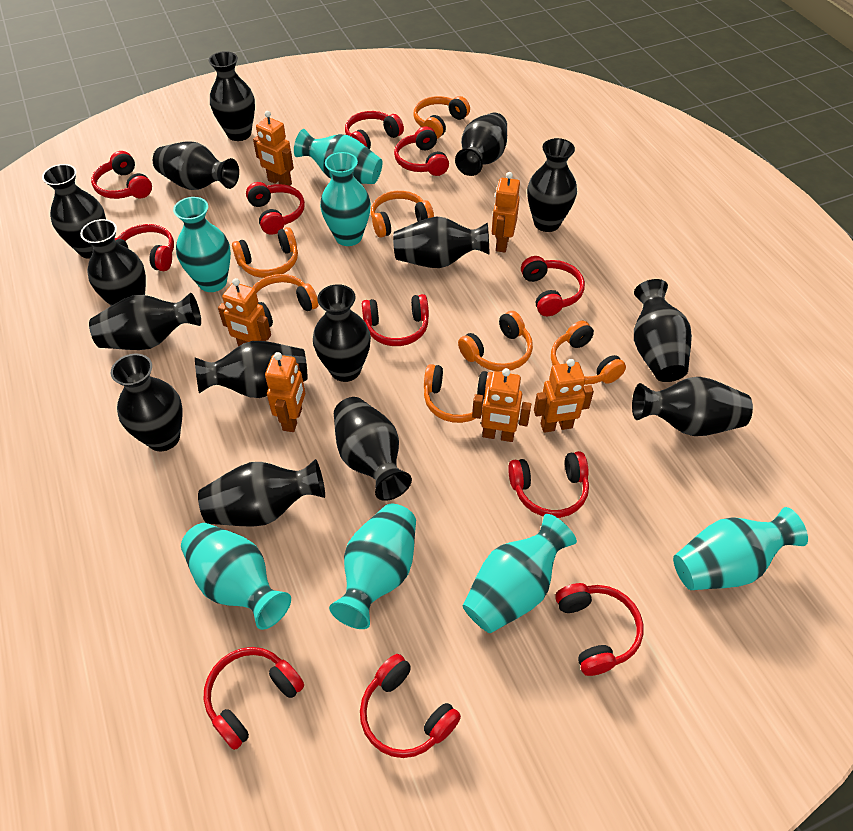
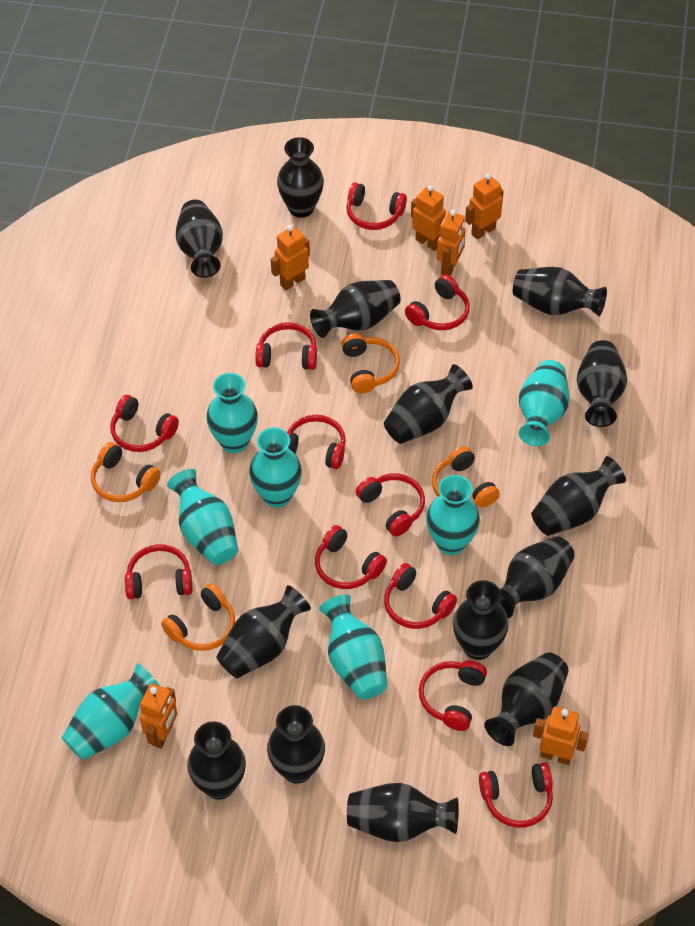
black vase: 15 -> 14
orange headphones: 7 -> 4

